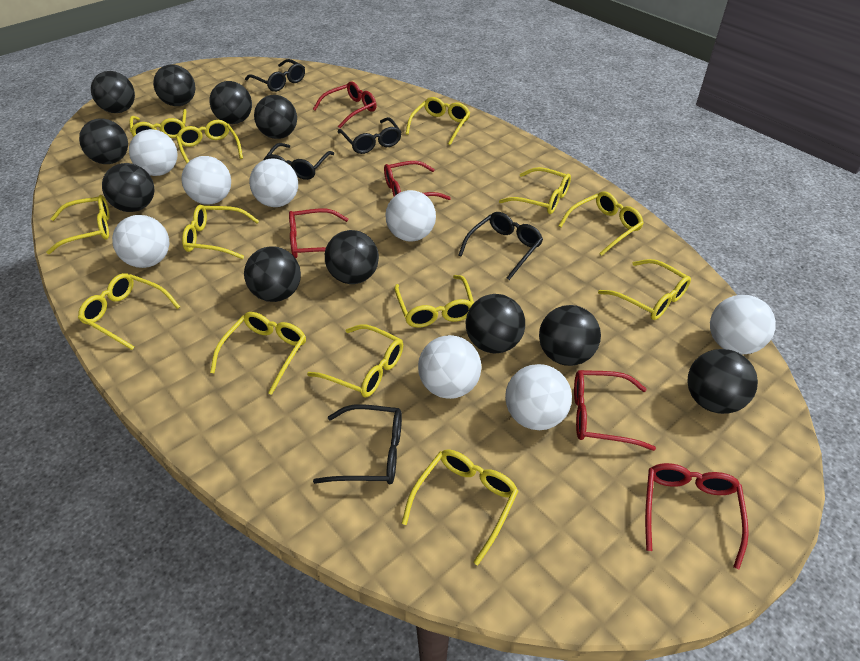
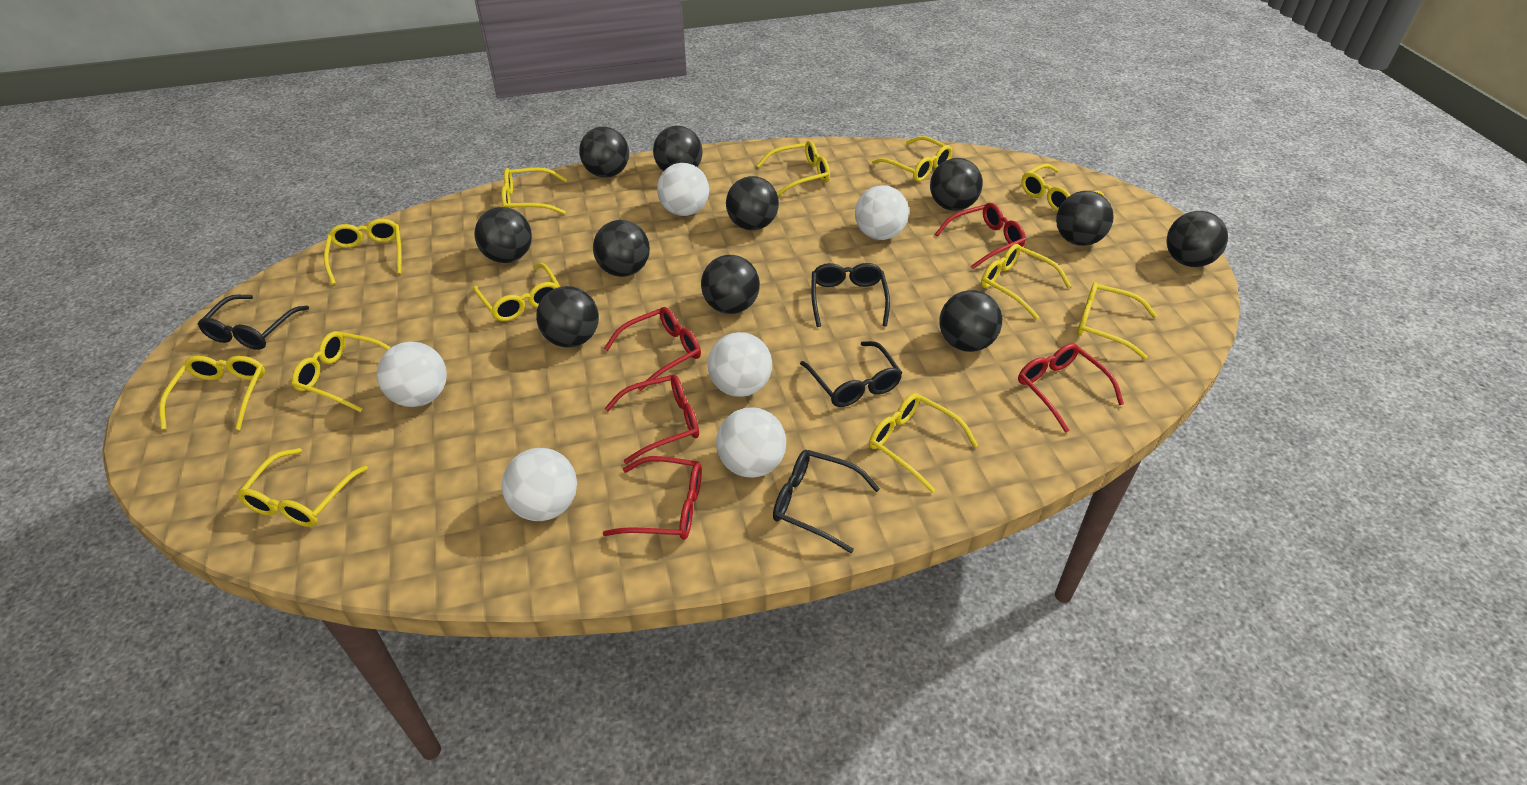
black glasses: 5 -> 4
white ball: 8 -> 6
yellow glasses: 13 -> 12

